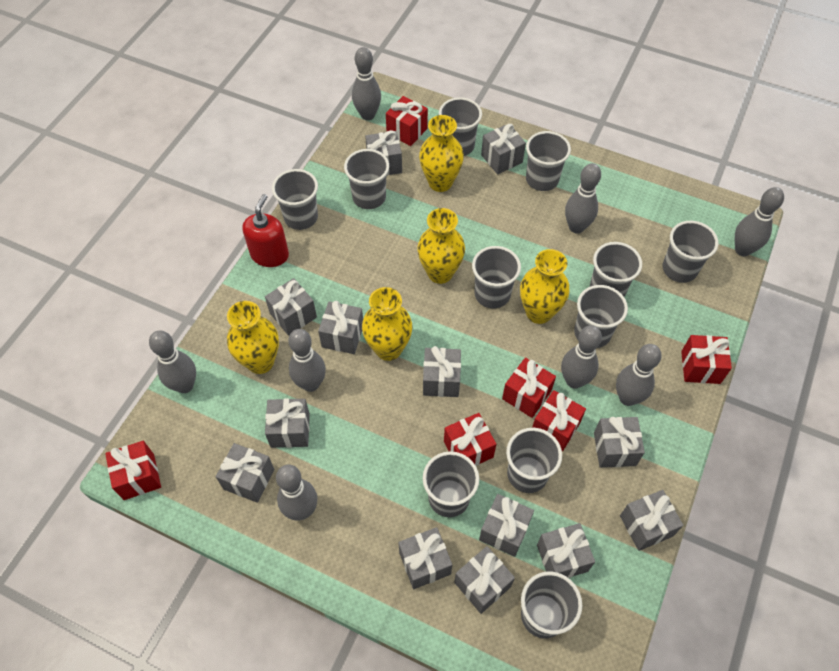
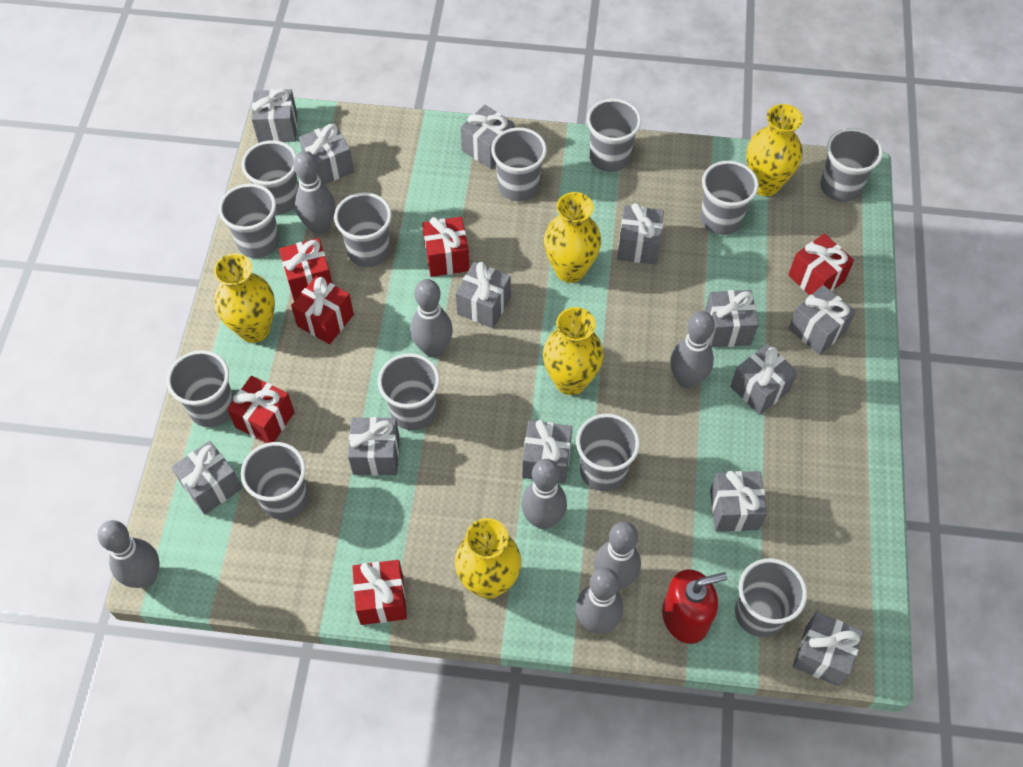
grey bowling pin: 8 -> 7
grey cup: 11 -> 12

